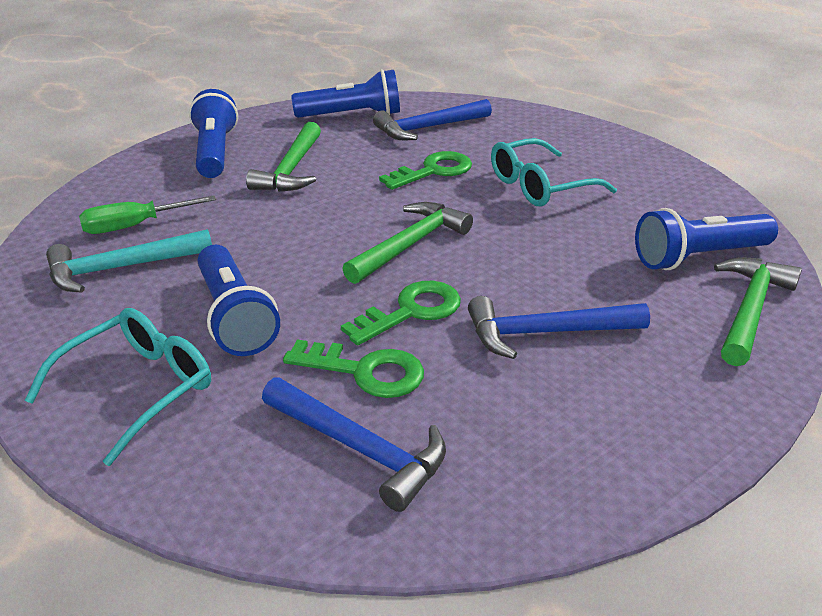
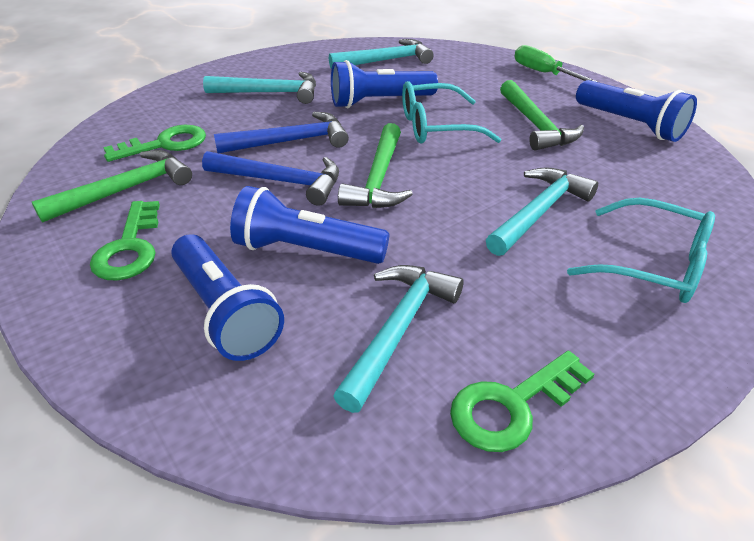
blue hammer: 3 -> 2
turquoise hammer: 1 -> 4

